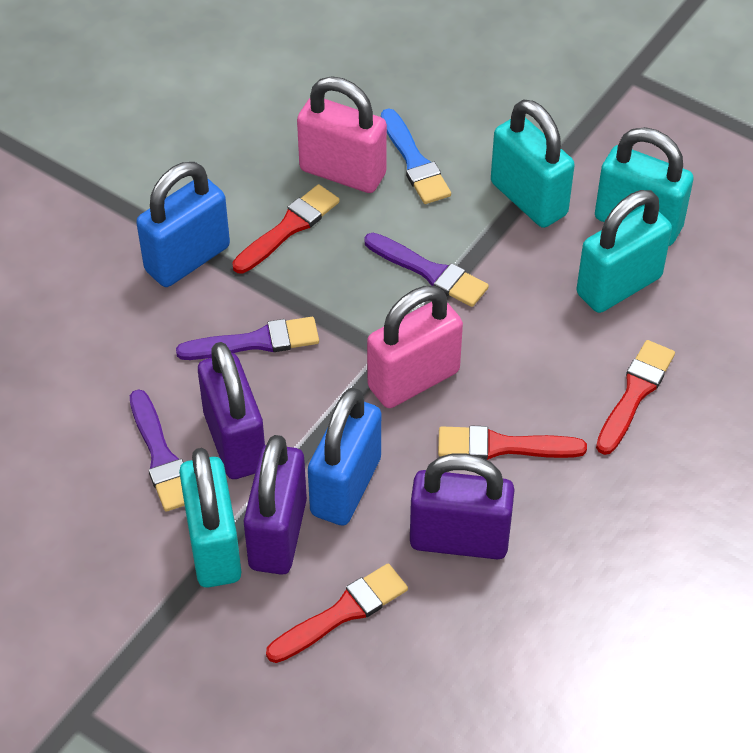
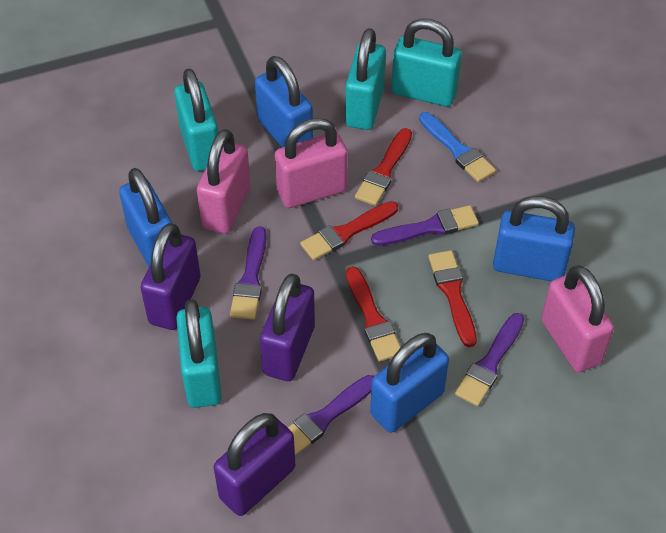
blue padlock: 2 -> 4
pink padlock: 2 -> 3
purple brush: 3 -> 4

